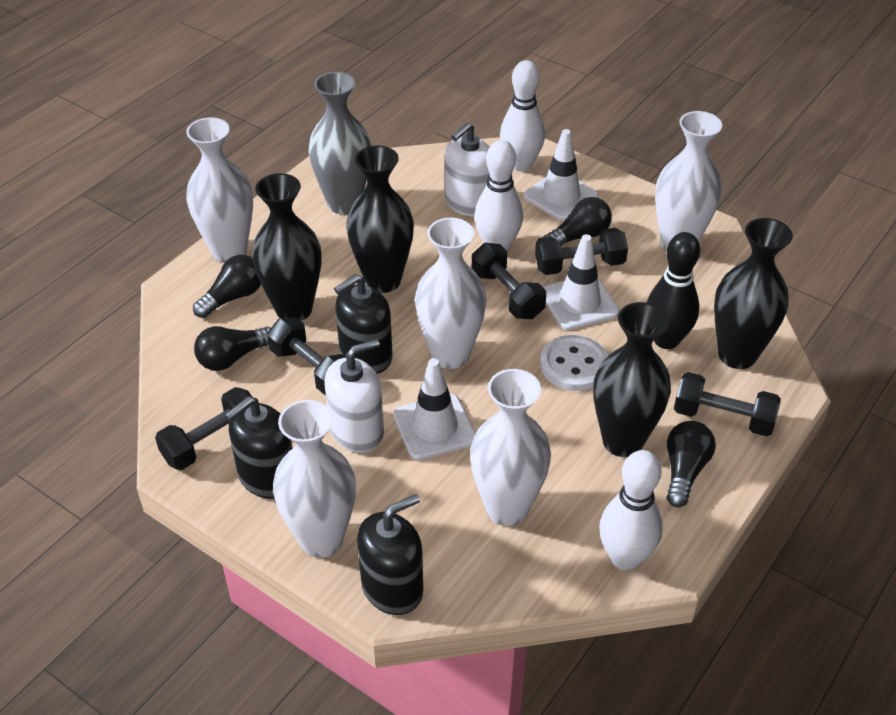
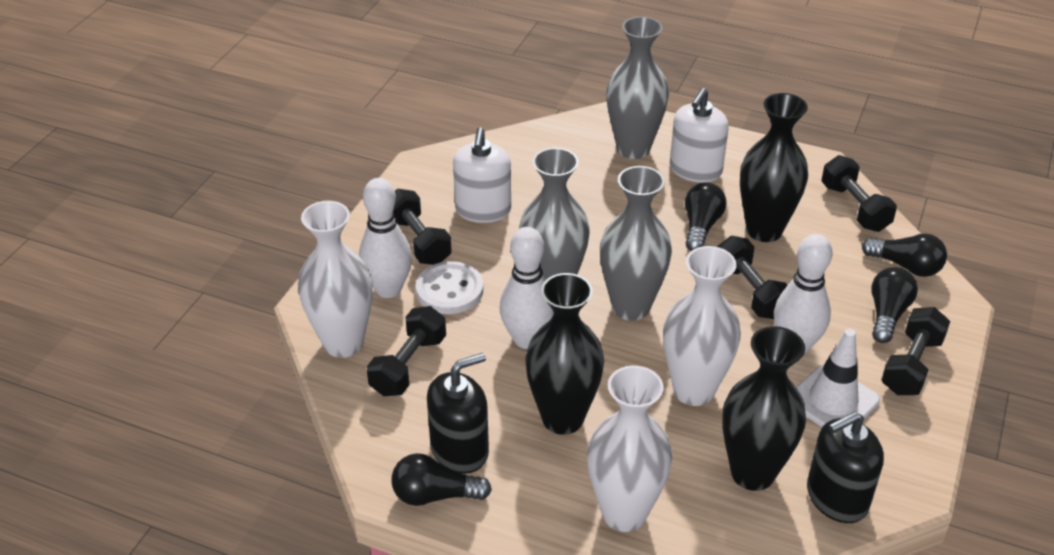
black bowling pin: 1 -> 0
black soap dispenser: 3 -> 2
black vase: 4 -> 3
grey vase: 1 -> 3
white traffic cone: 3 -> 1
white vase: 5 -> 3

